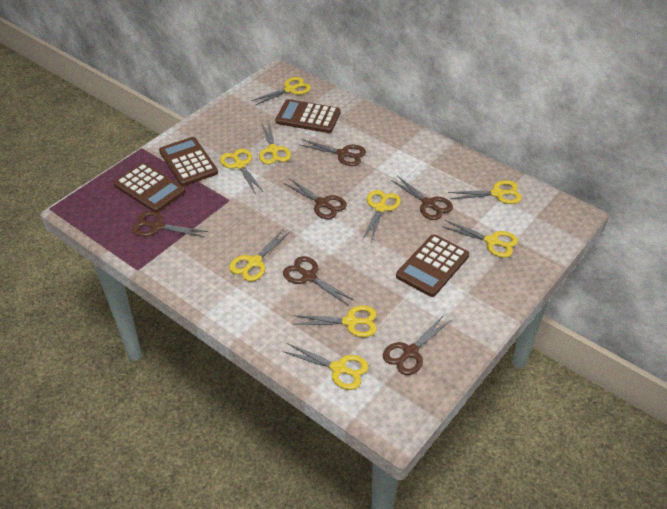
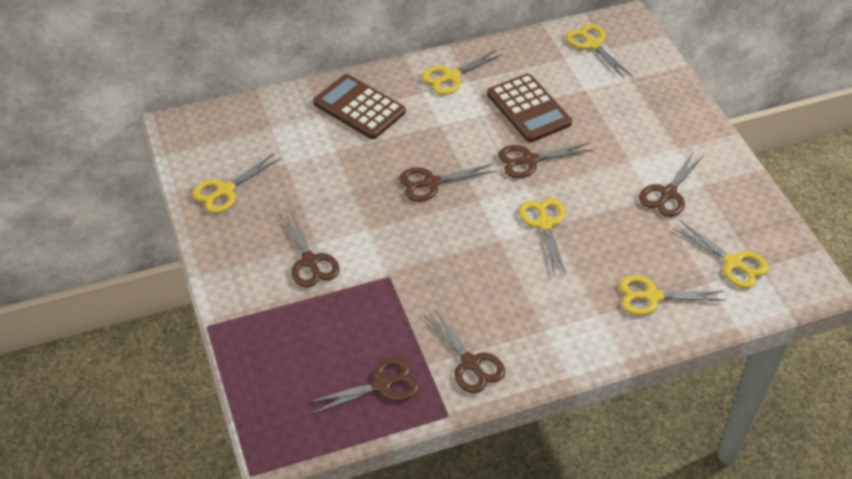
brown calculator: 4 -> 2
yellow scissors: 9 -> 6

